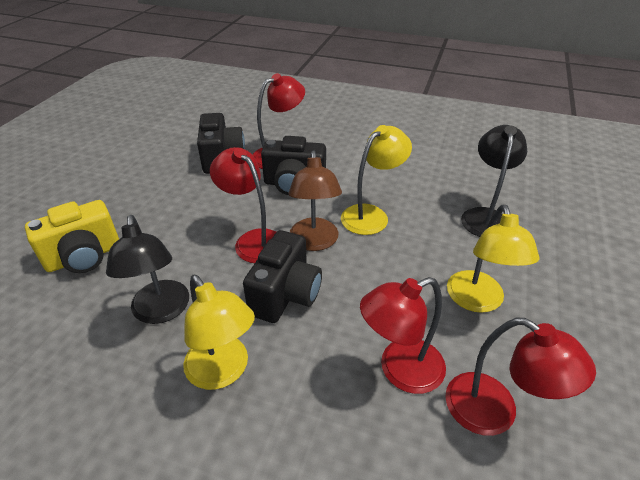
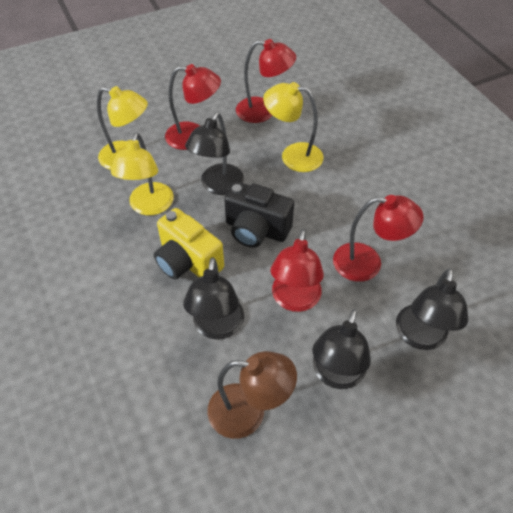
black camera: 3 -> 1
black lamp: 2 -> 4

